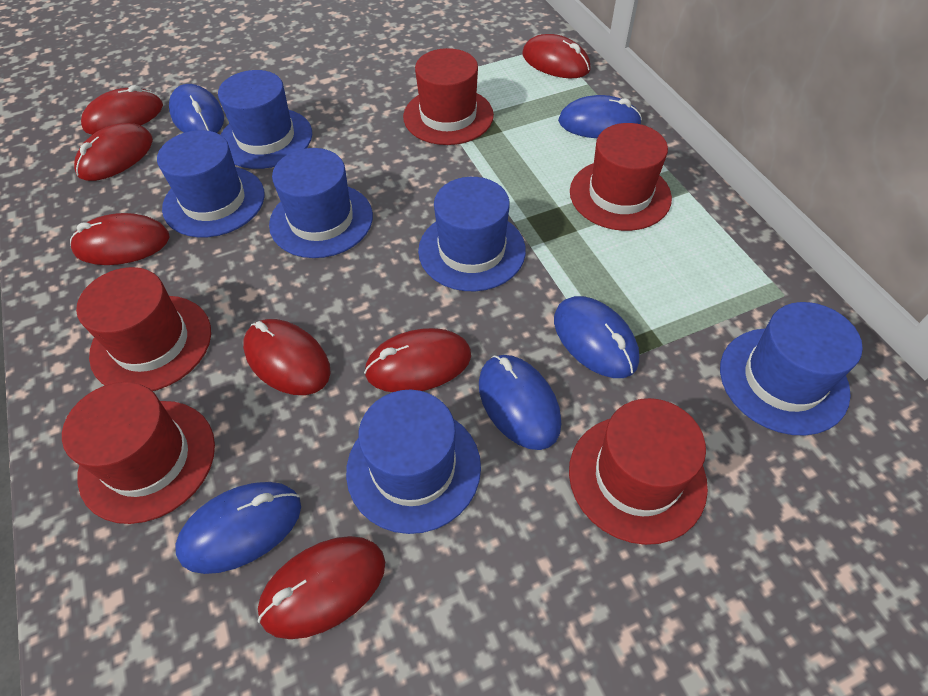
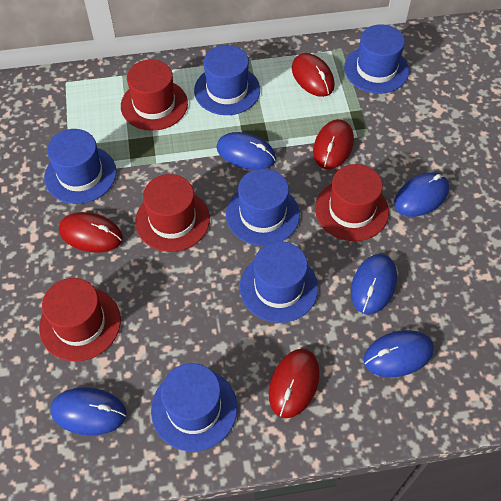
red hat: 5 -> 4
red mouse: 7 -> 4

